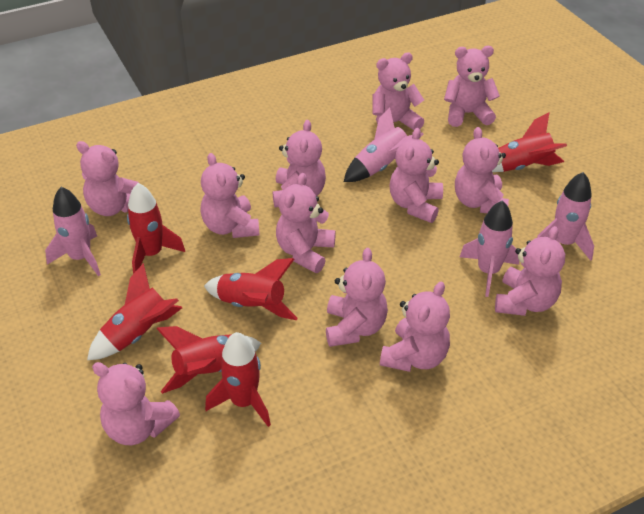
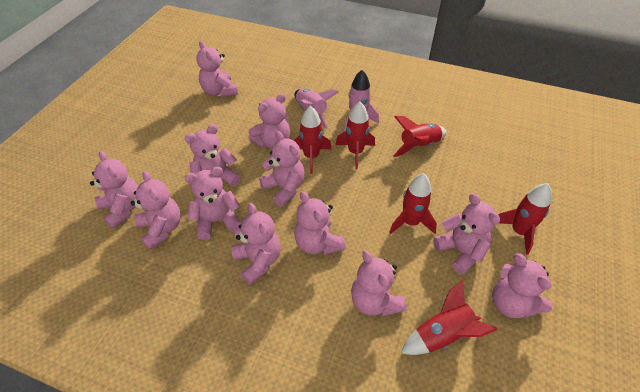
pink rocket: 4 -> 2

